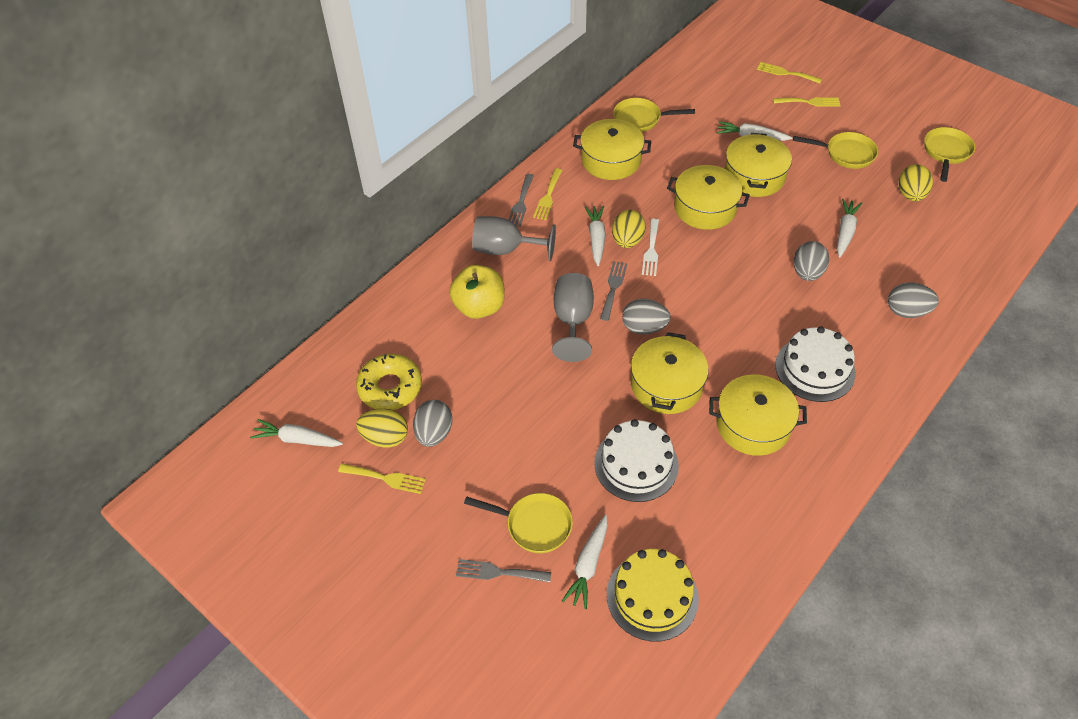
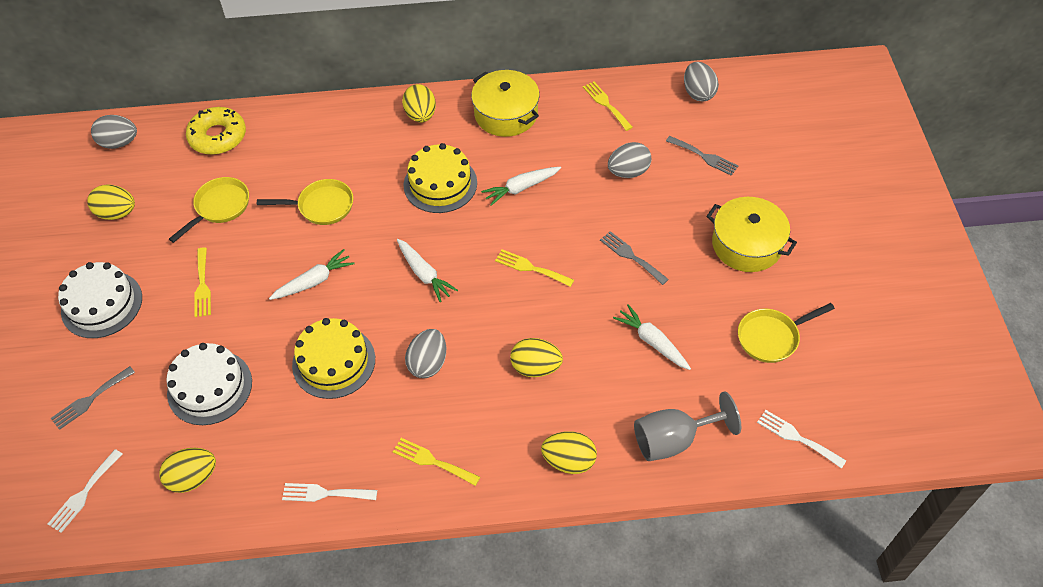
grey goblet: 2 -> 1
white carrot: 5 -> 4
white fork: 1 -> 3
yellow apple: 1 -> 0
yellow cake: 1 -> 2
yellow egg: 3 -> 5
yellow pan: 4 -> 3
yellow pot: 5 -> 2

